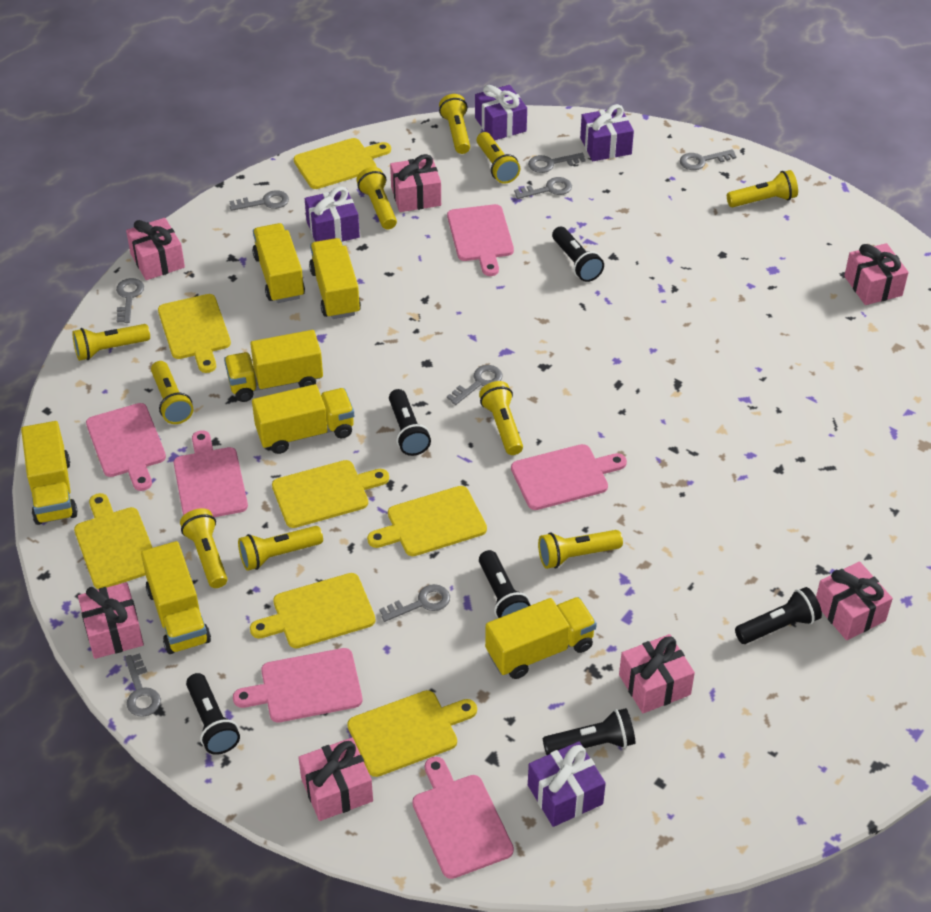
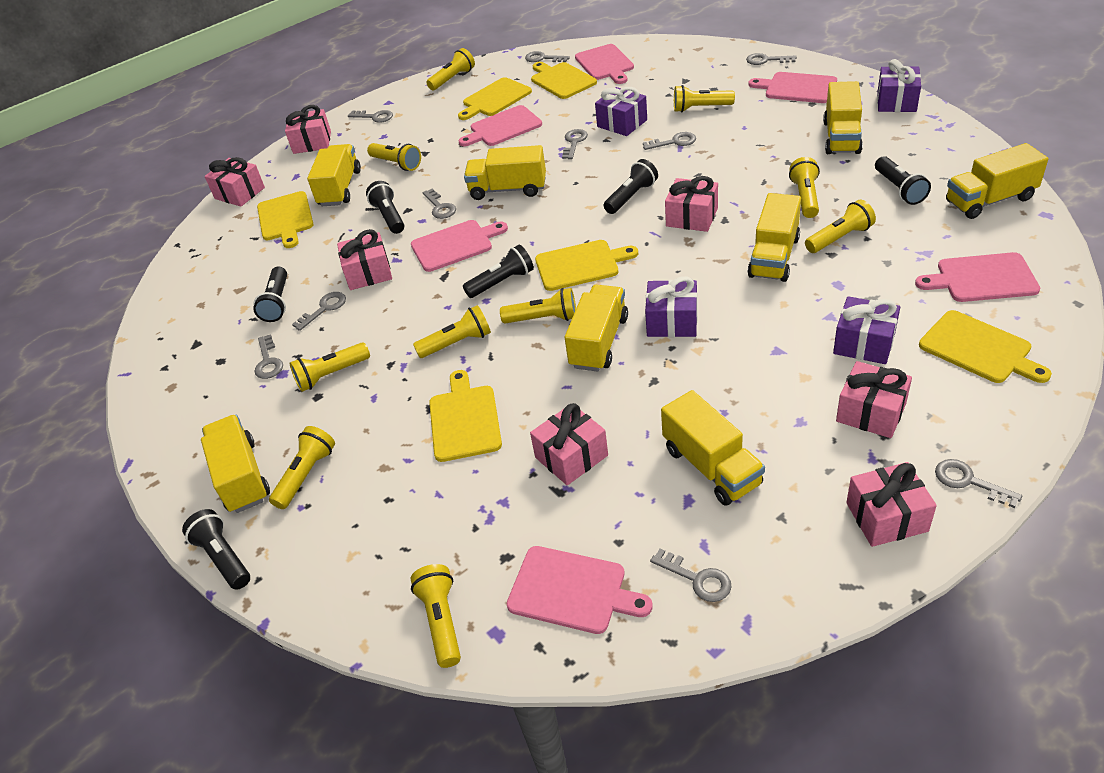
grey key: 8 -> 10
yellow cutting board: 7 -> 6
yellow truck: 7 -> 8

